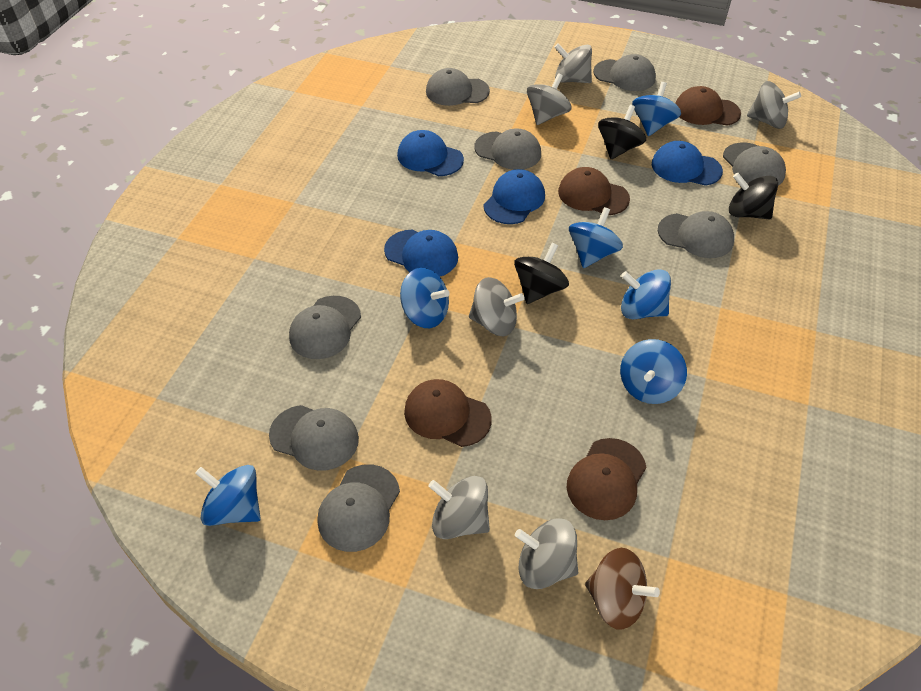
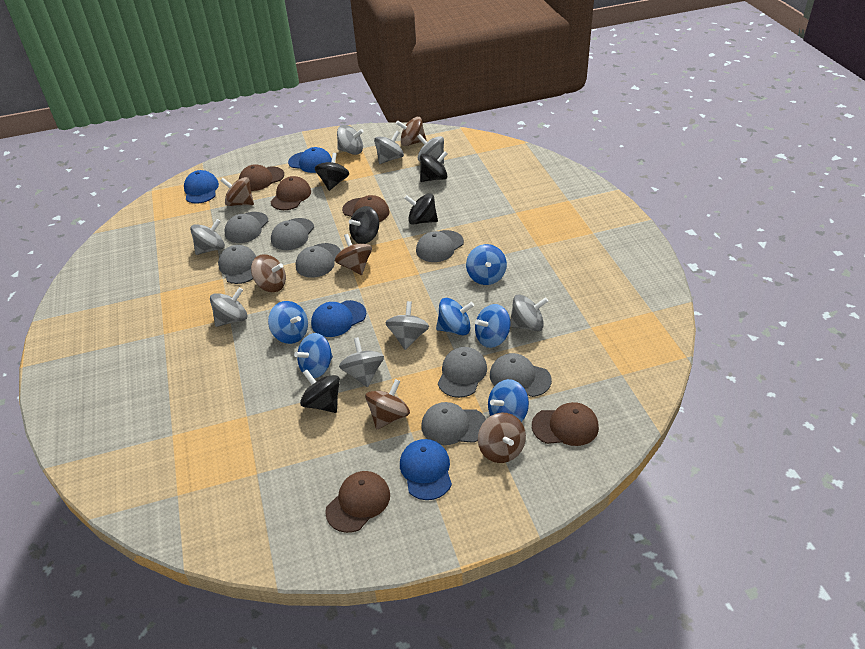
black spinning top: 3 -> 5
brown cap: 4 -> 5
brown spinning top: 1 -> 6
grey spinning top: 6 -> 8

